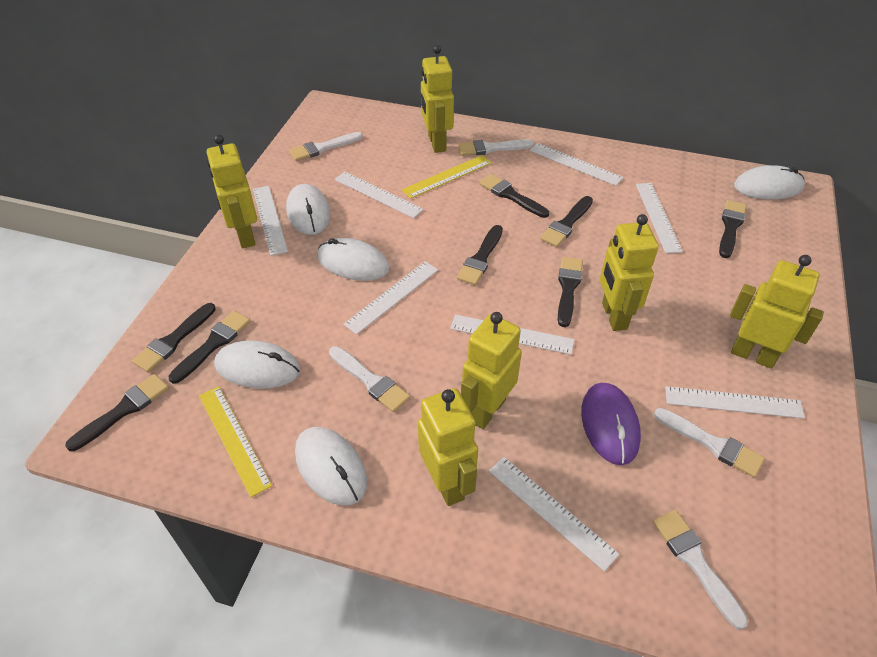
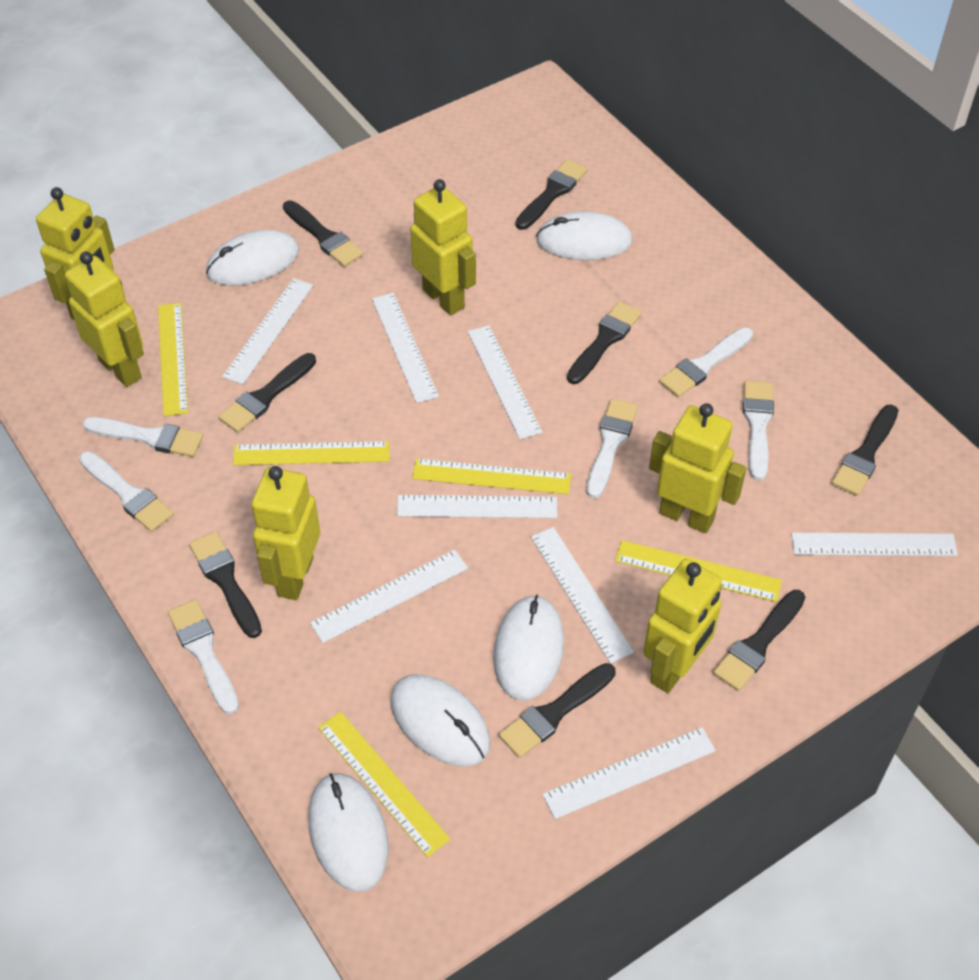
purple mouse: 1 -> 0
white brush: 5 -> 6
yellow ruler: 2 -> 5

